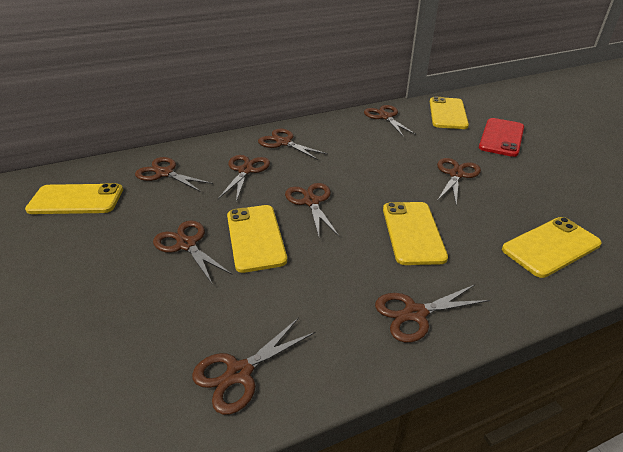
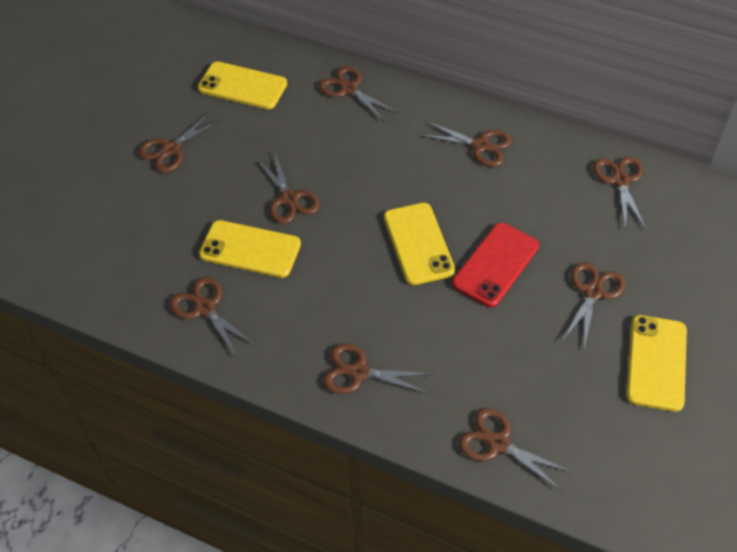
yellow phone: 5 -> 4

